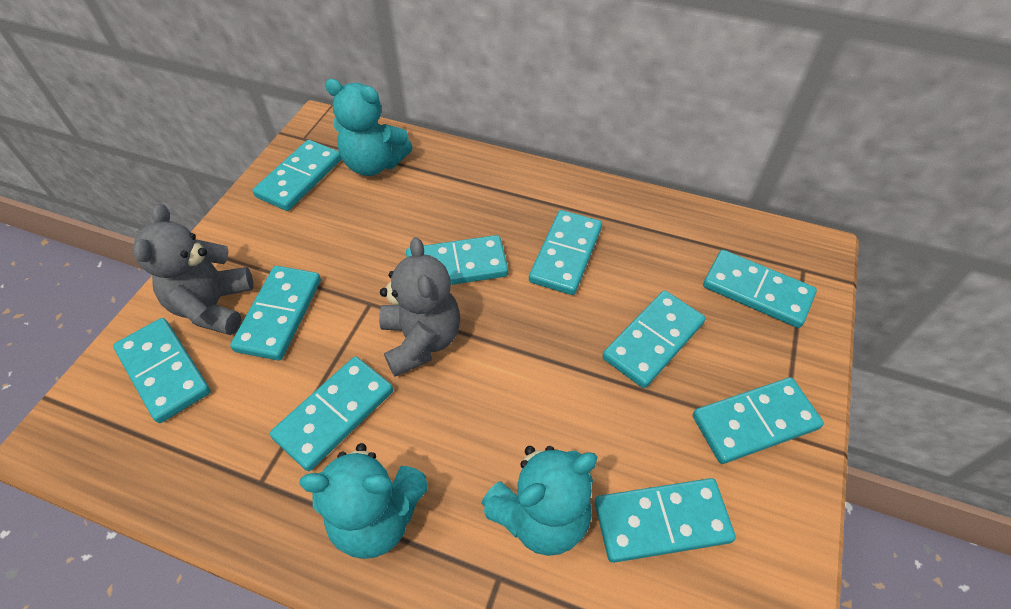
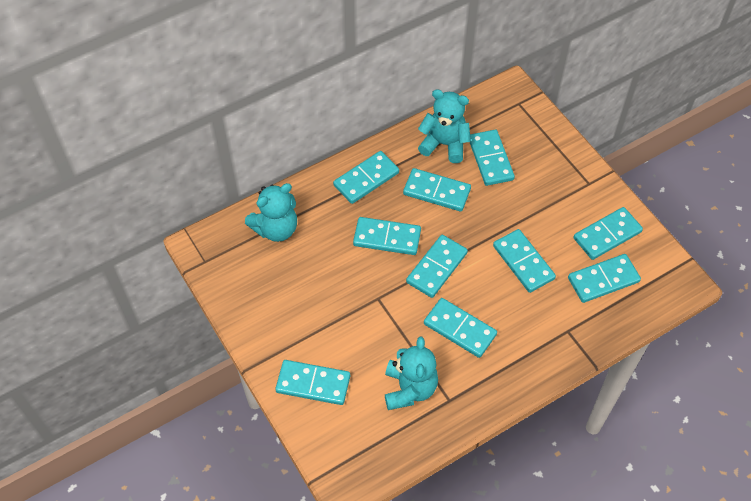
grey teddy bear: 2 -> 0

